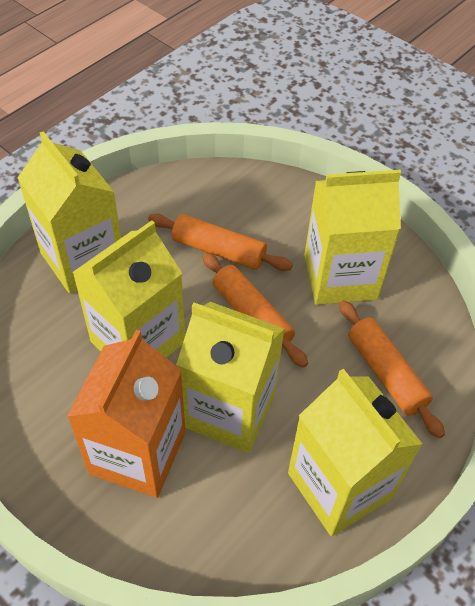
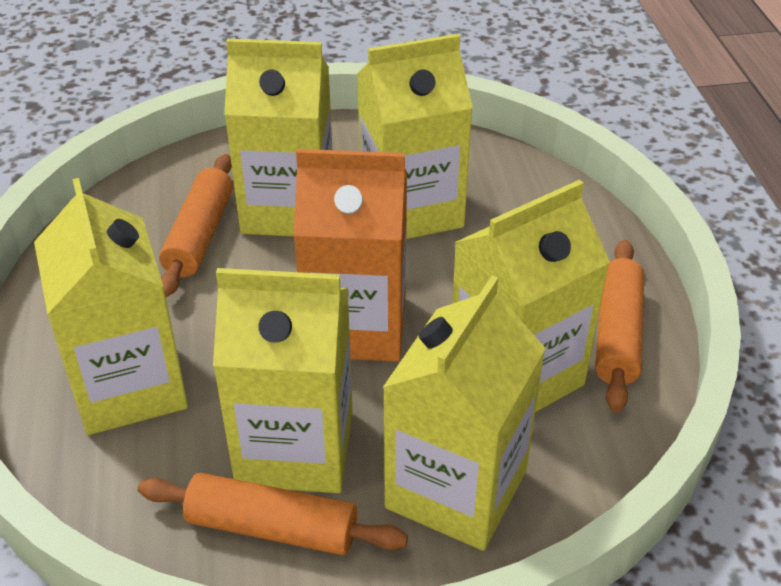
yellow carton: 5 -> 6

